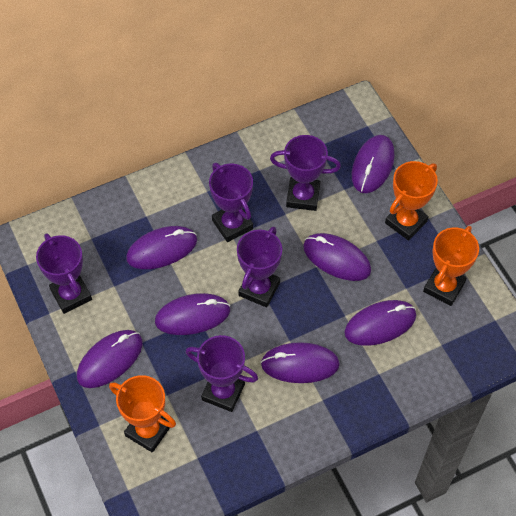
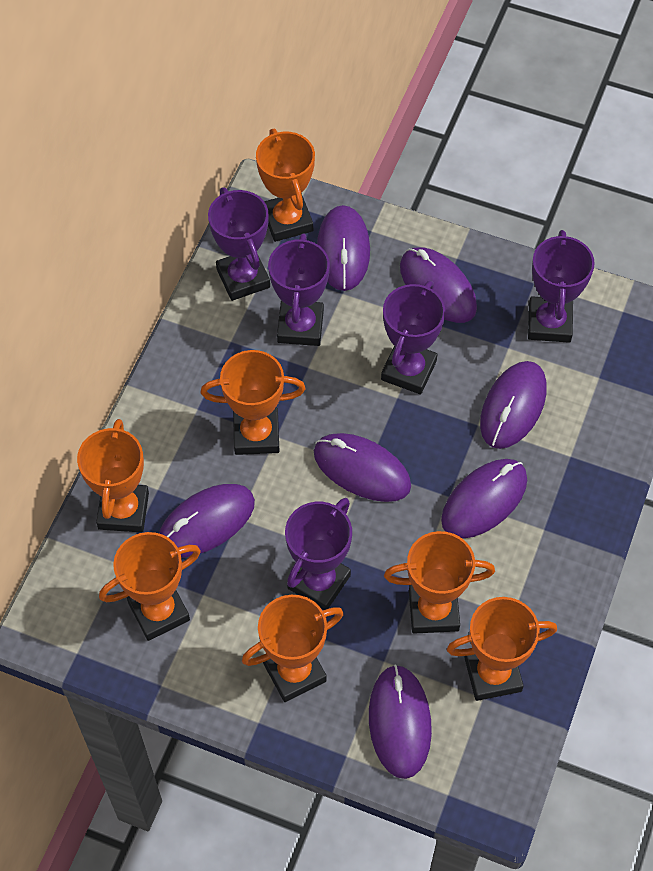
orange trophy: 3 -> 7

